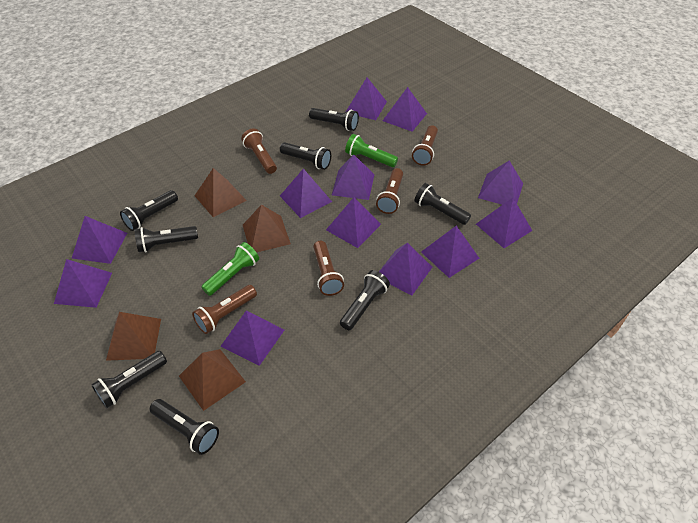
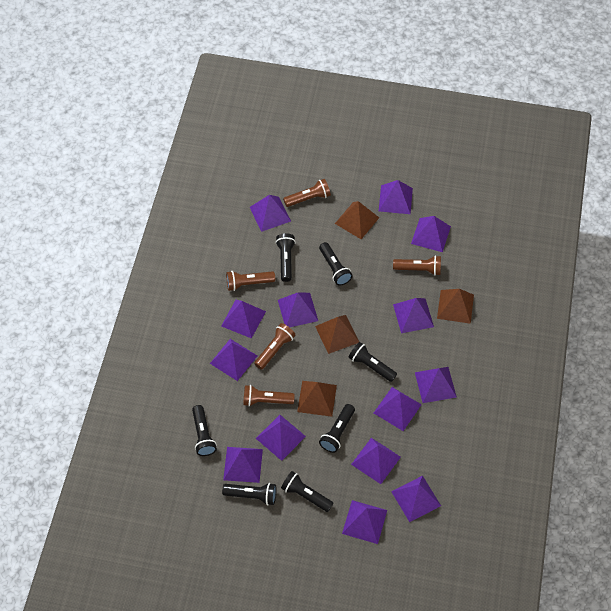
black flashlight: 8 -> 7
green flashlight: 2 -> 0
purple pyramid: 12 -> 14

